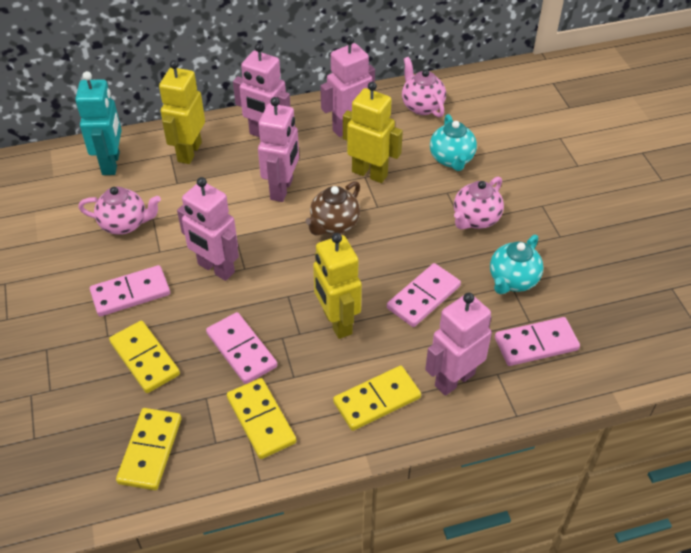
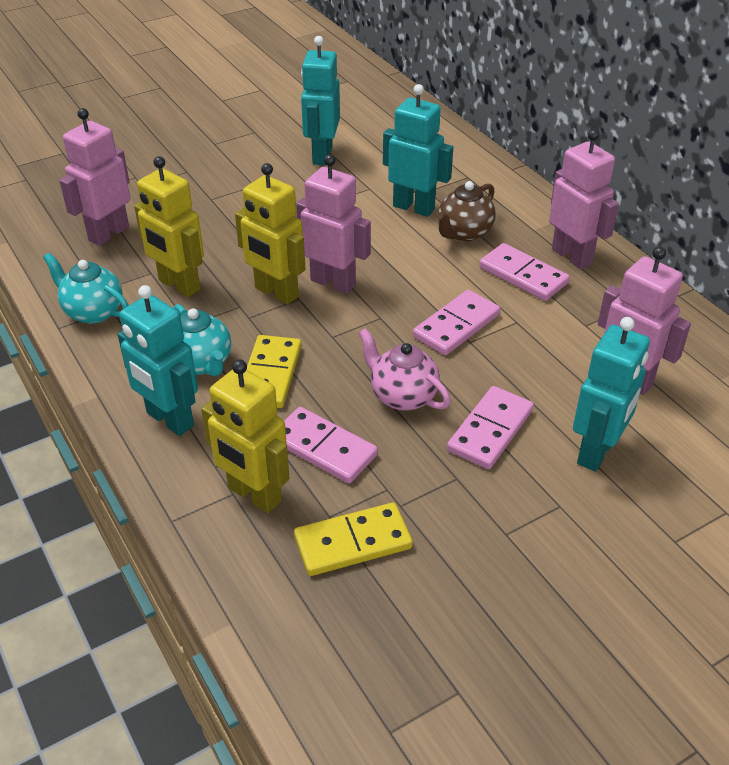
pink robot: 5 -> 4
pink teapot: 3 -> 1
turquoise robot: 1 -> 4
yellow domino: 4 -> 2

